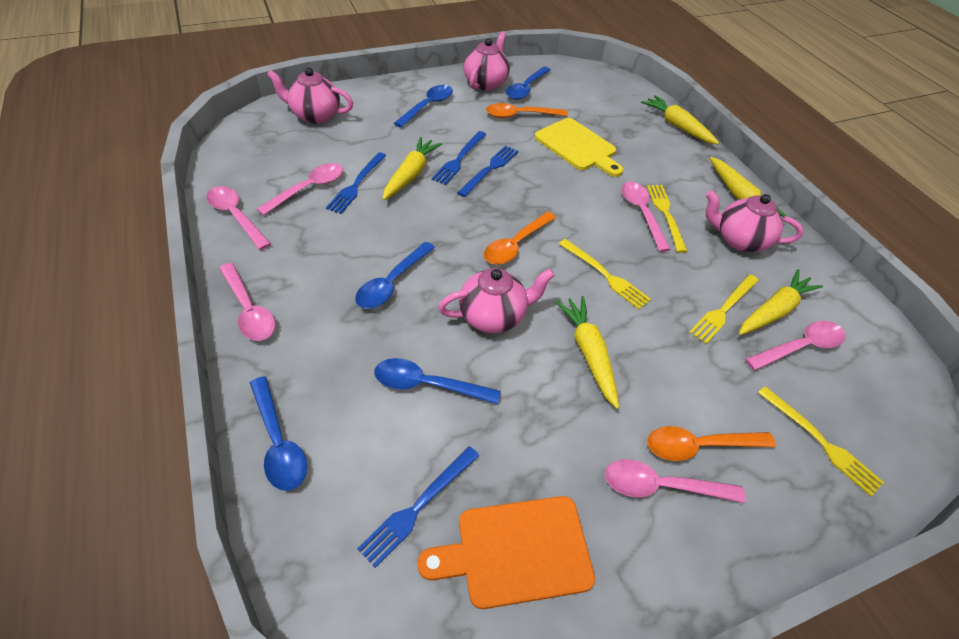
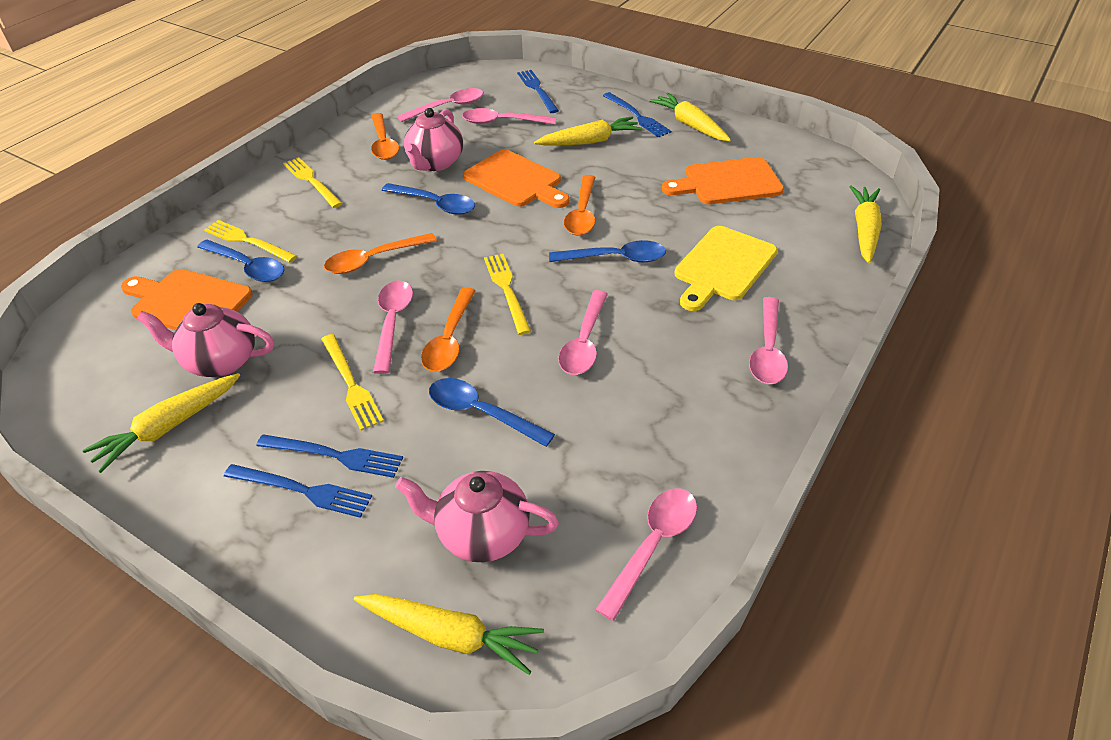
blue spoon: 5 -> 4
orange cutting board: 1 -> 3
orange spoon: 3 -> 4
pink teapot: 4 -> 3

